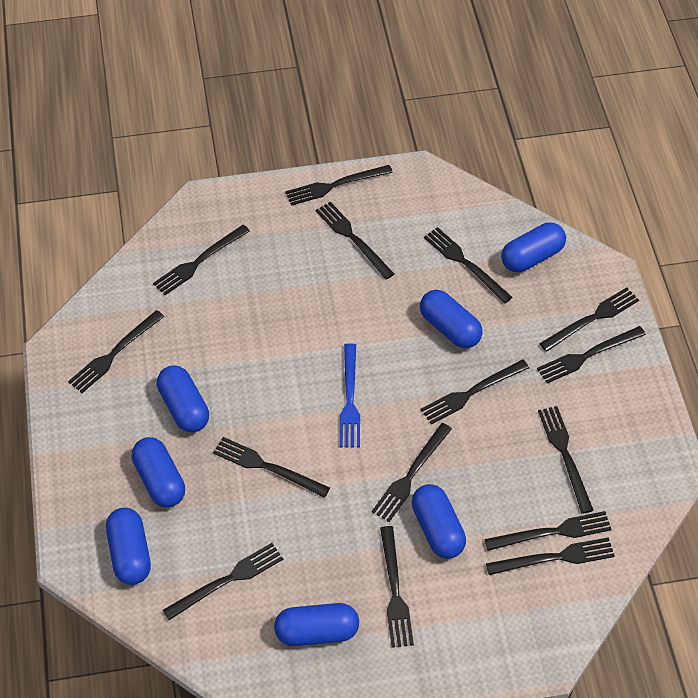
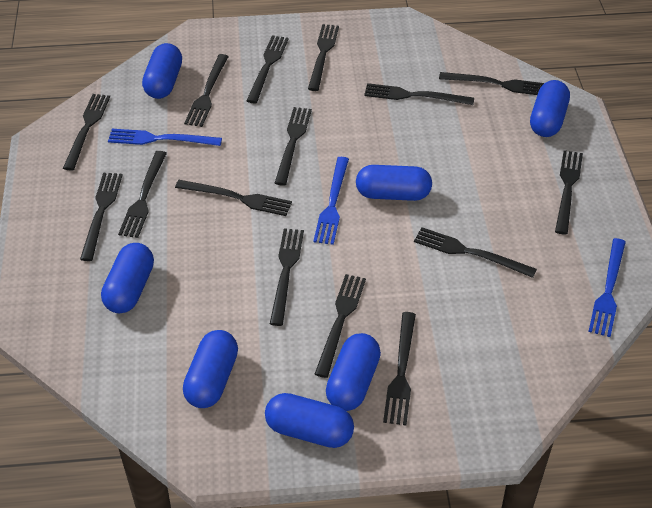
blue fork: 1 -> 3

